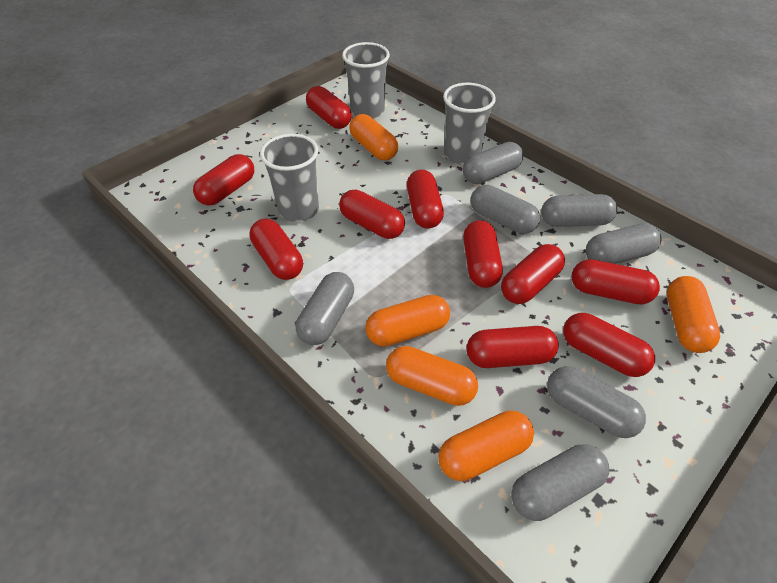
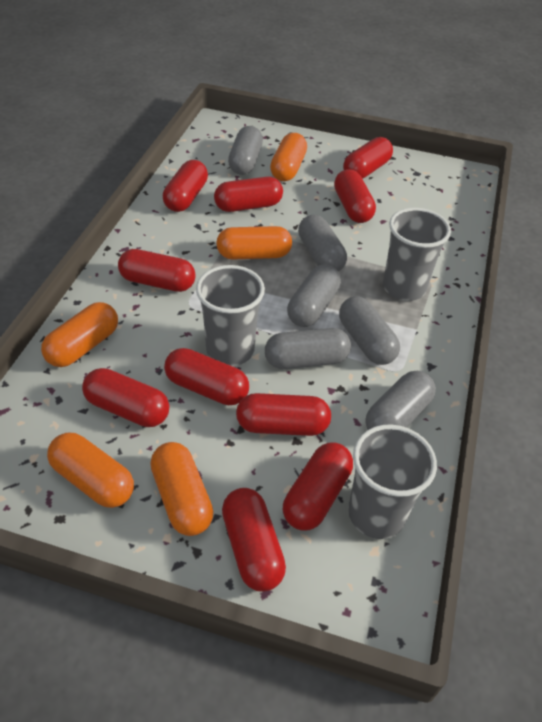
grey capsule: 7 -> 6

